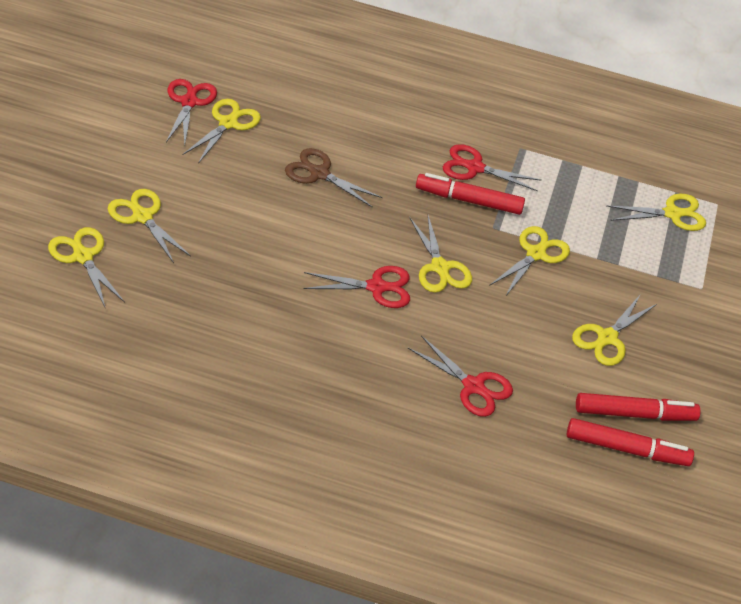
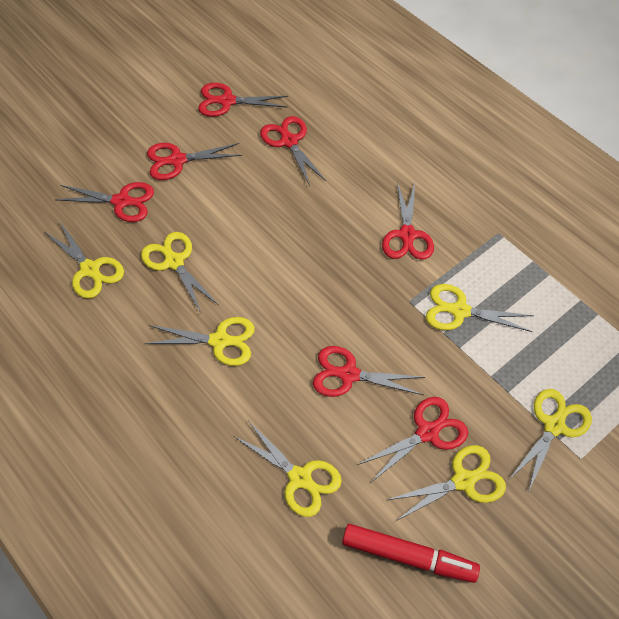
brown scissors: 1 -> 0
red marker: 3 -> 1
red scissors: 4 -> 7

